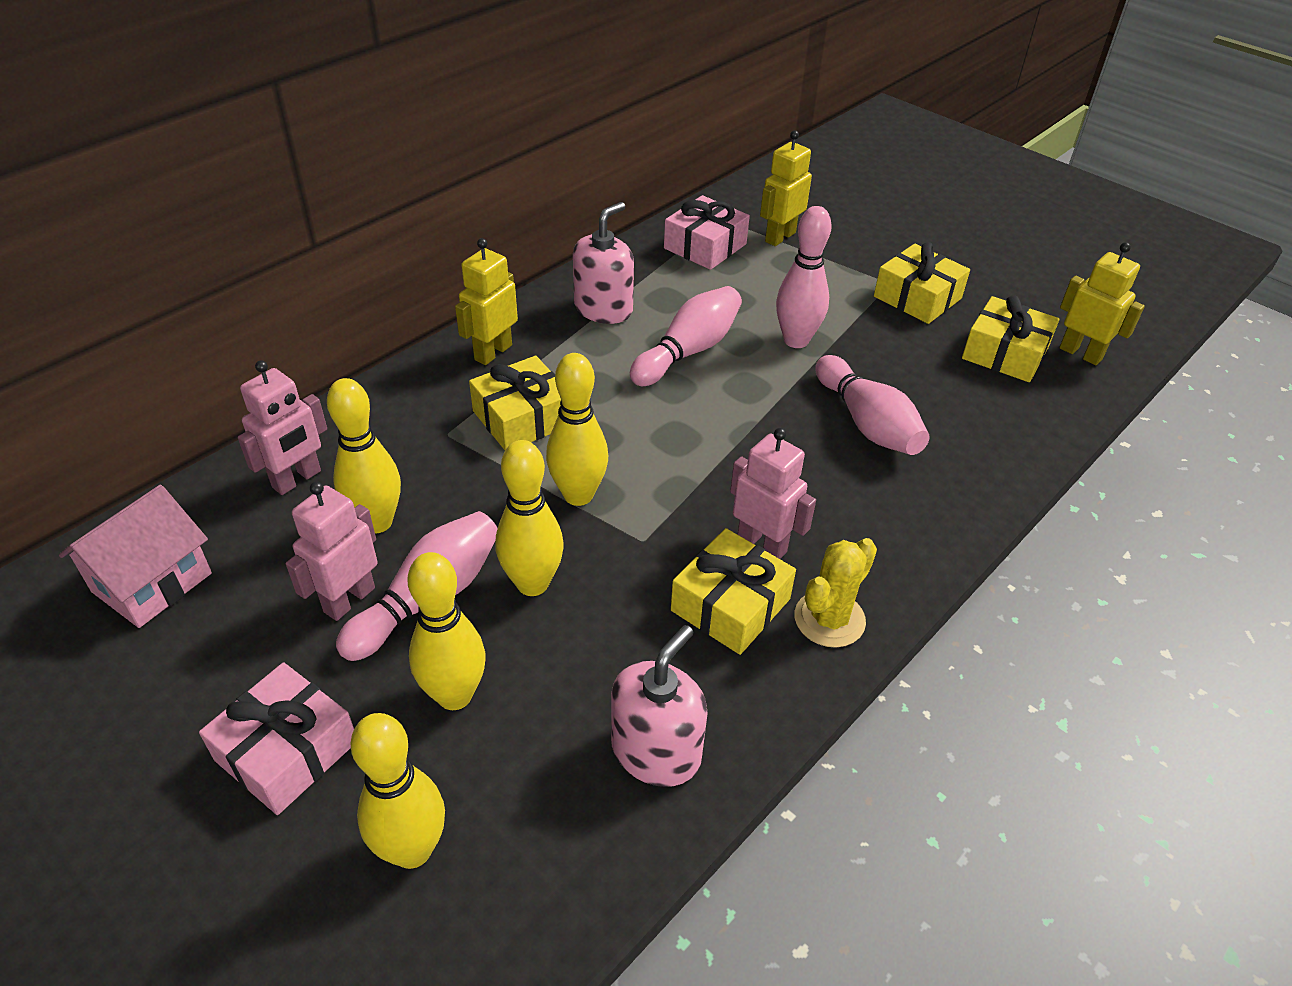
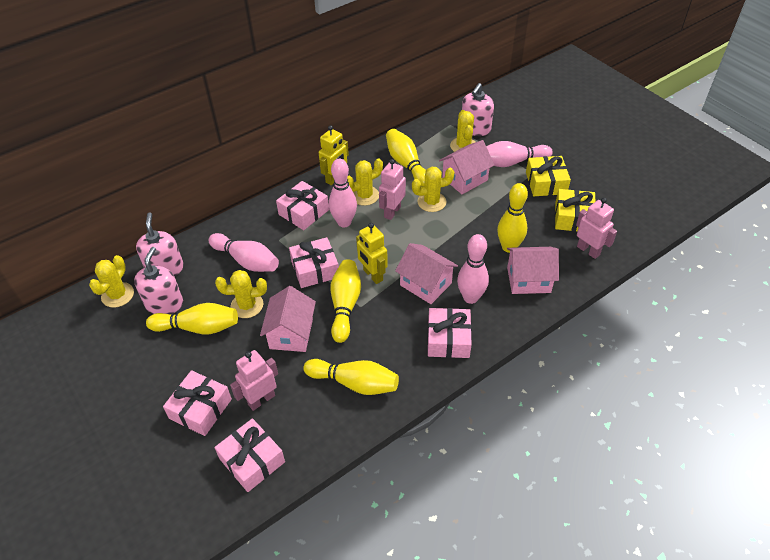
pink gift: 2 -> 5
pink house: 1 -> 4
pink soap dispenser: 2 -> 3
yellow cactus: 1 -> 5
yellow gift: 4 -> 2
yellow robot: 3 -> 2

